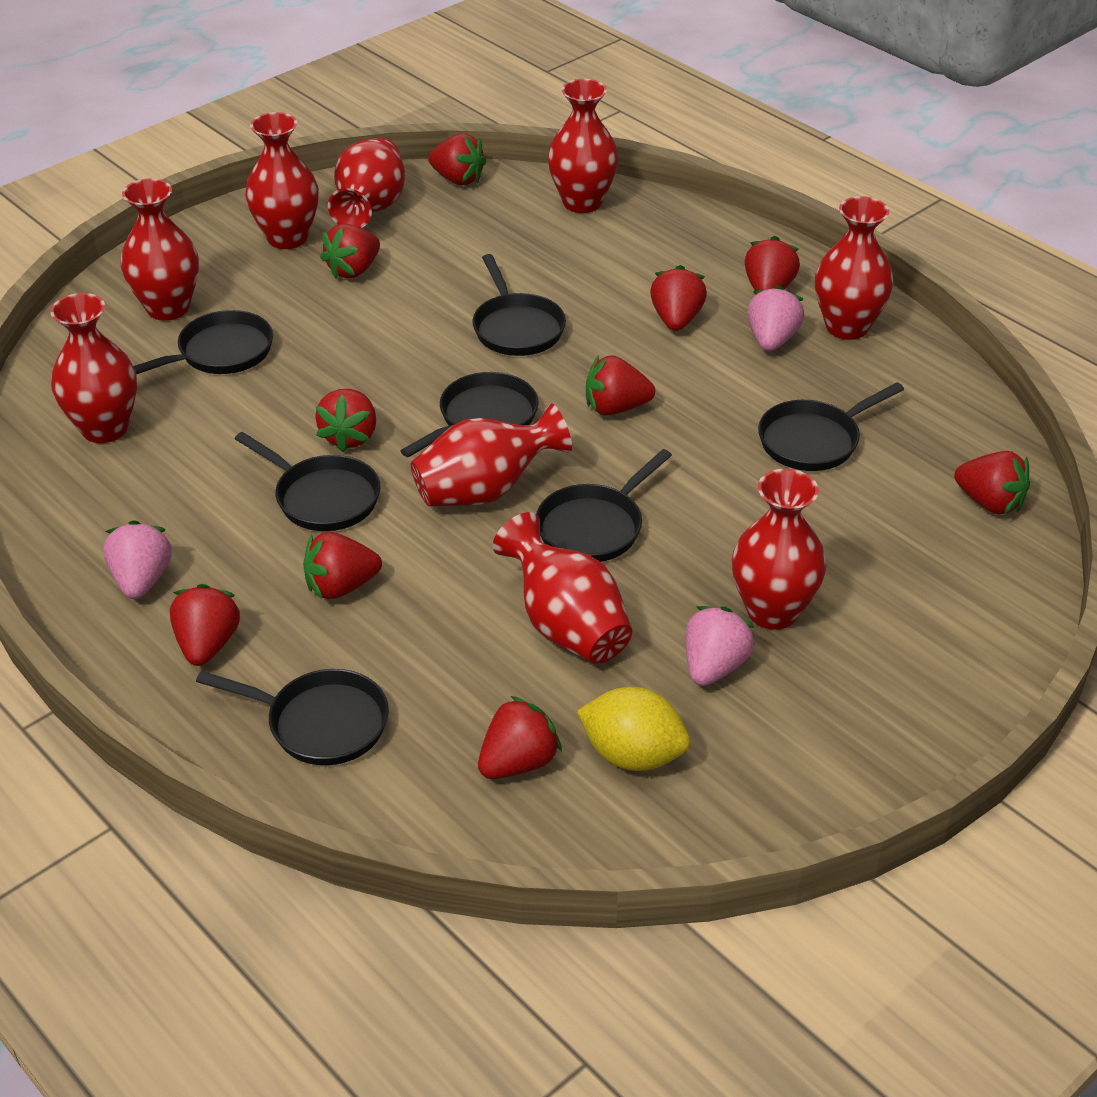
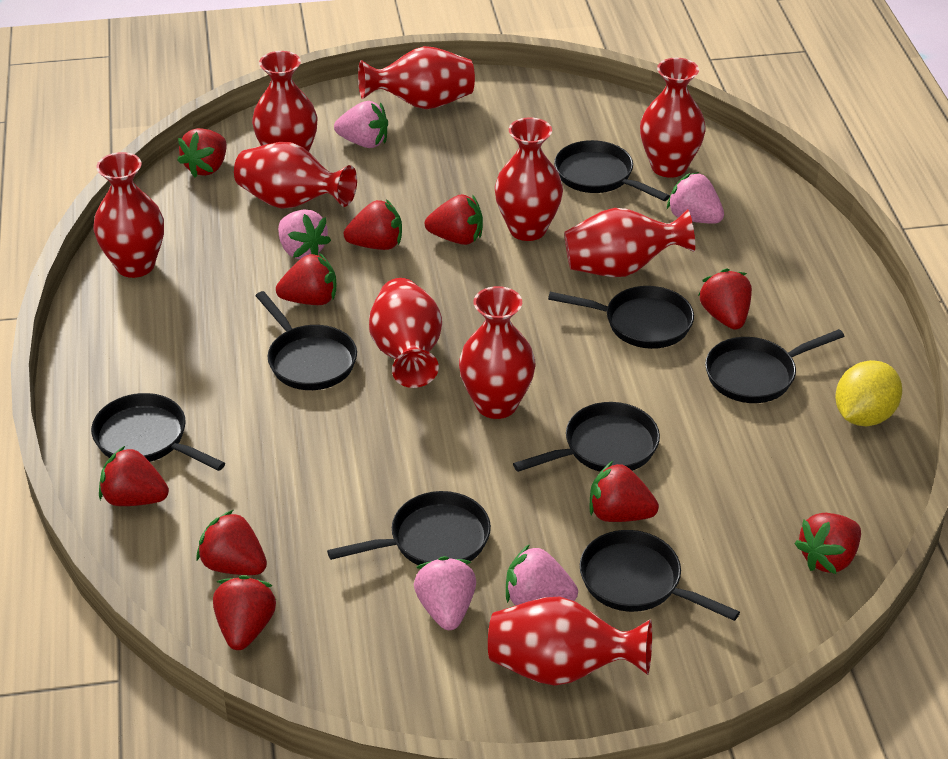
black pan: 7 -> 8
pink strawberry: 3 -> 5
red vase: 9 -> 10

